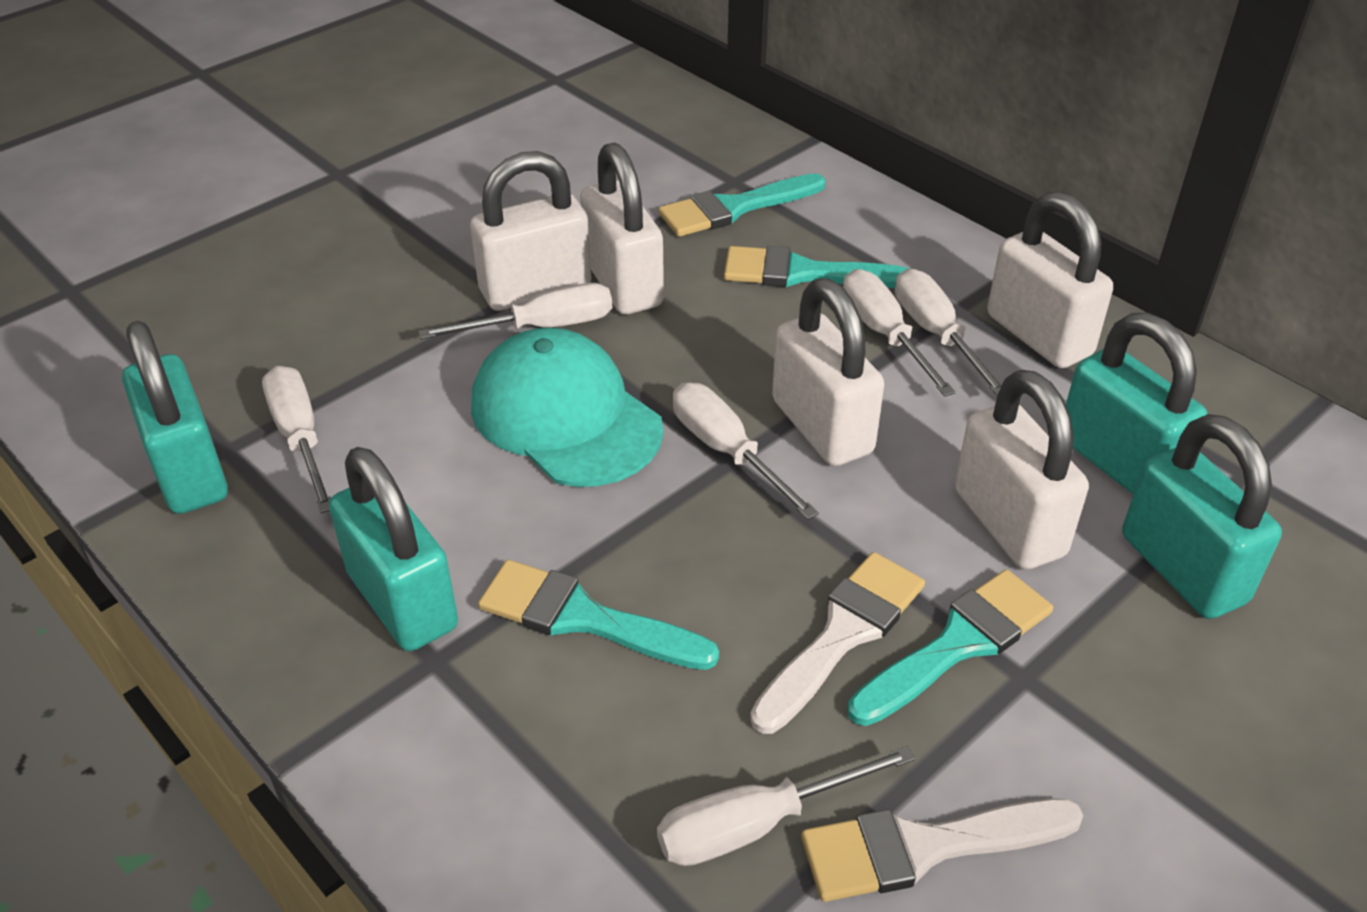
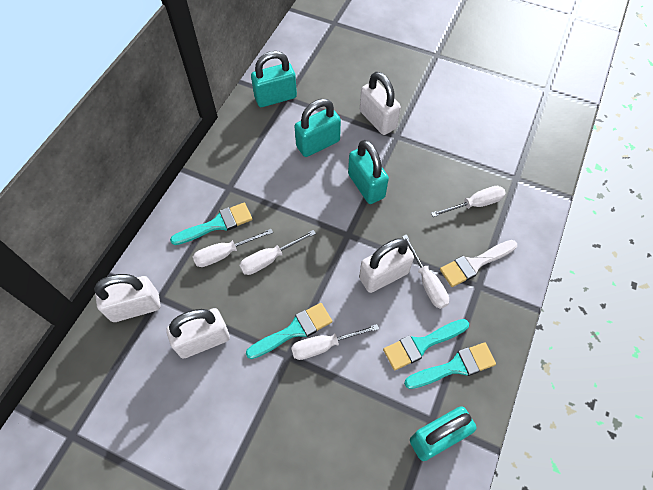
turquoise cap: 1 -> 0
white brush: 2 -> 1
white padlock: 5 -> 4
white screwdriver: 6 -> 5

